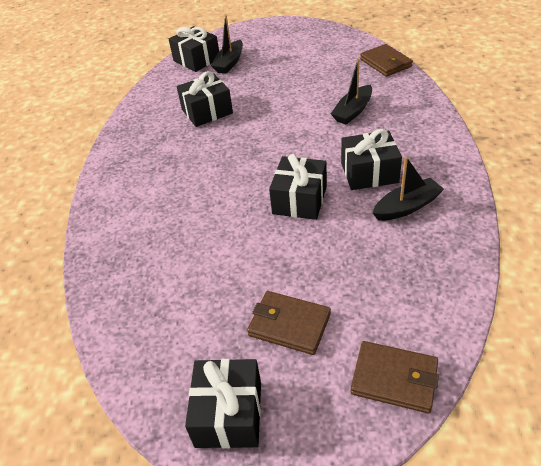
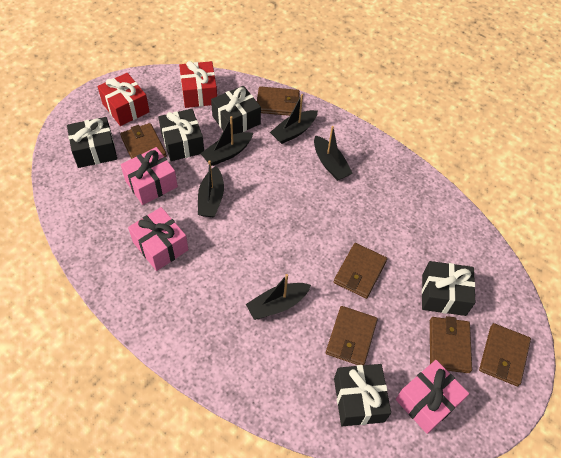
black boat: 3 -> 5
brown wallet: 3 -> 6
pink gift: 0 -> 3
red gift: 0 -> 2

